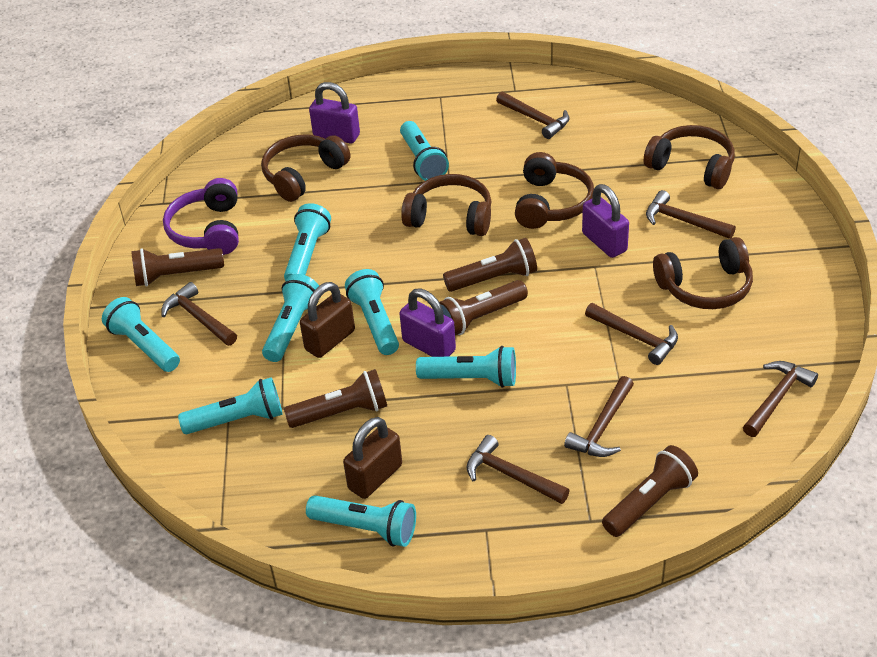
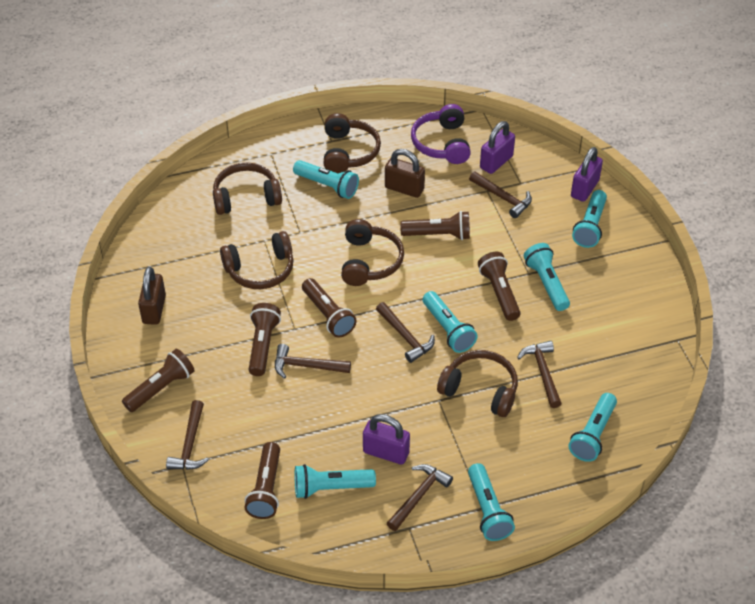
brown flashlight: 5 -> 6
brown hammer: 7 -> 6
turquoise flashlight: 8 -> 7

